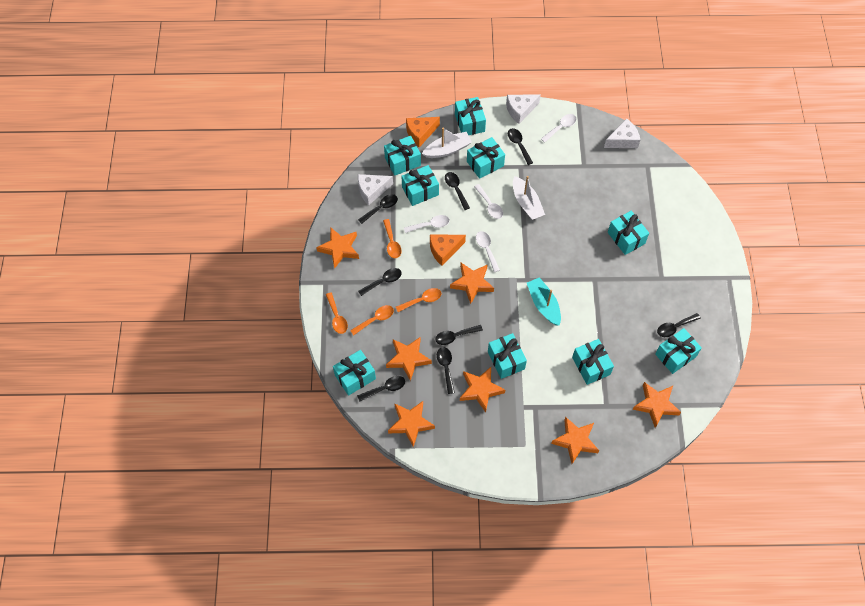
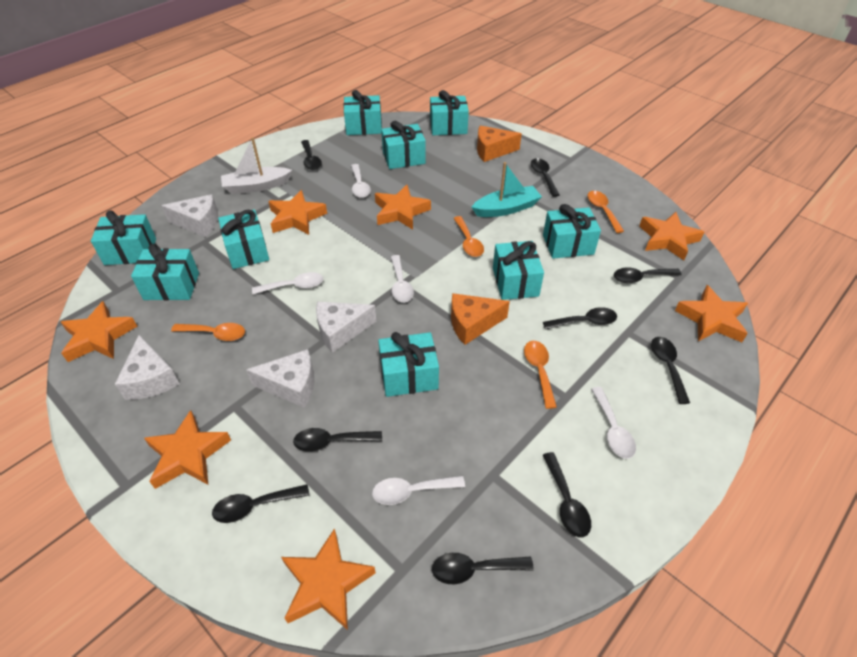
black spoon: 8 -> 9
white boat: 2 -> 1
white cheese: 3 -> 4
white spoon: 4 -> 5

